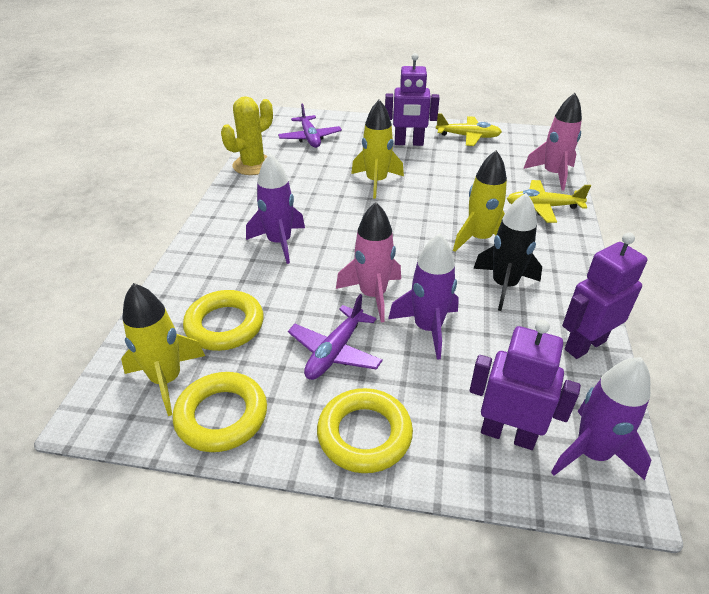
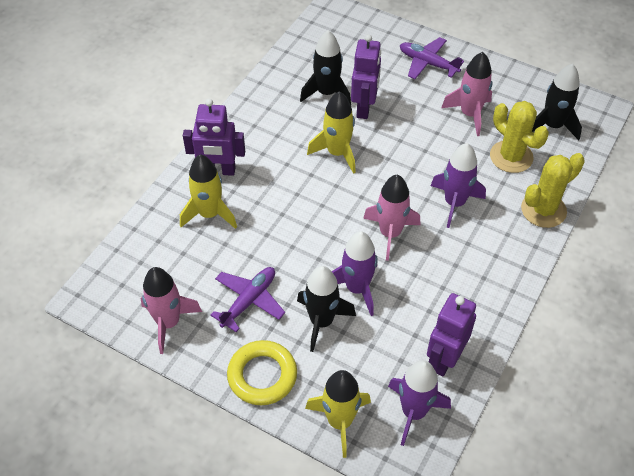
black rocket: 1 -> 3
pink rocket: 2 -> 3
yellow cactus: 1 -> 2
yellow plane: 2 -> 0
yellow ring: 3 -> 1

